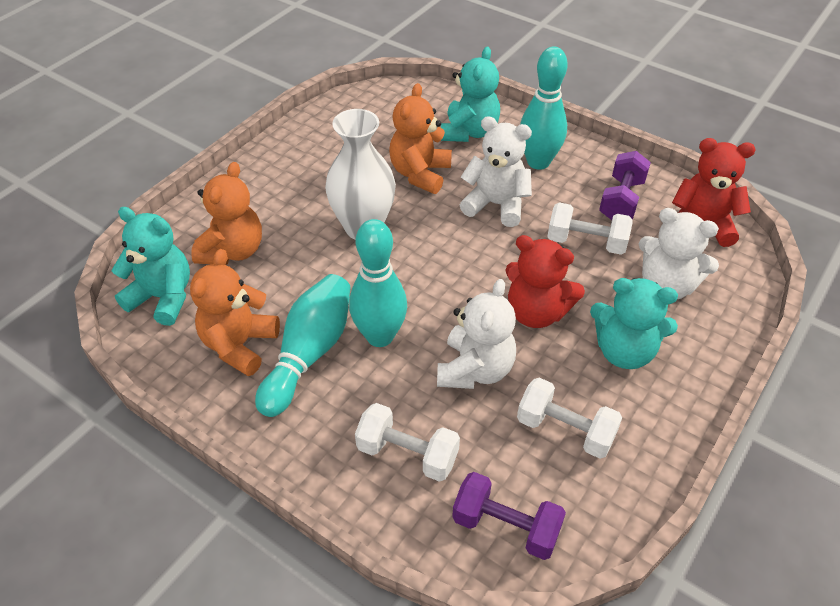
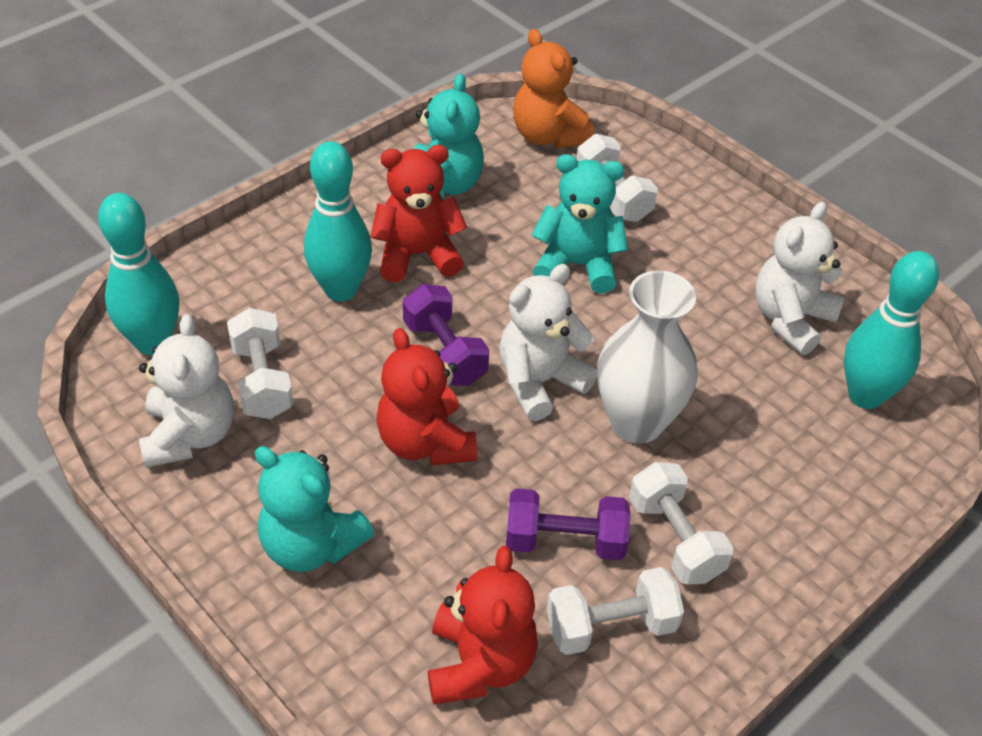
orange teddy bear: 3 -> 1
red teddy bear: 2 -> 3
white dumbbell: 3 -> 4

